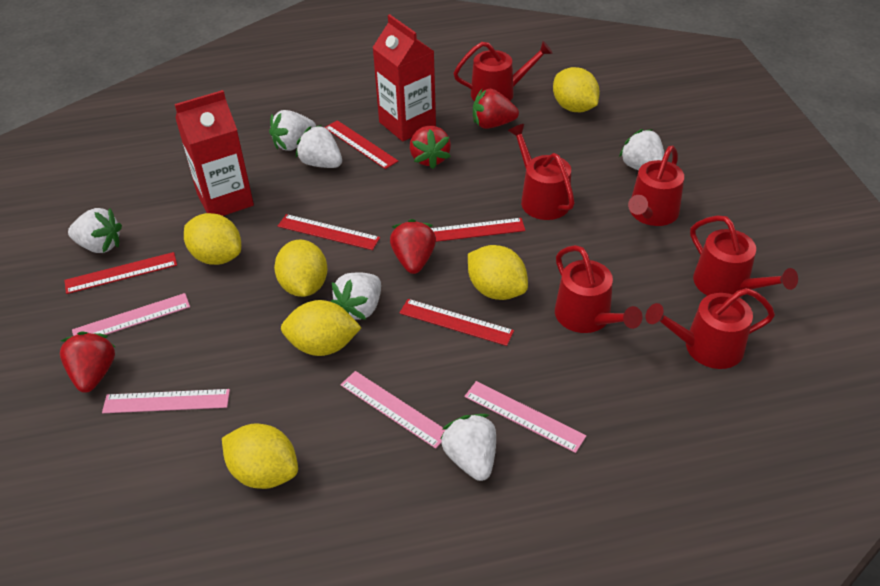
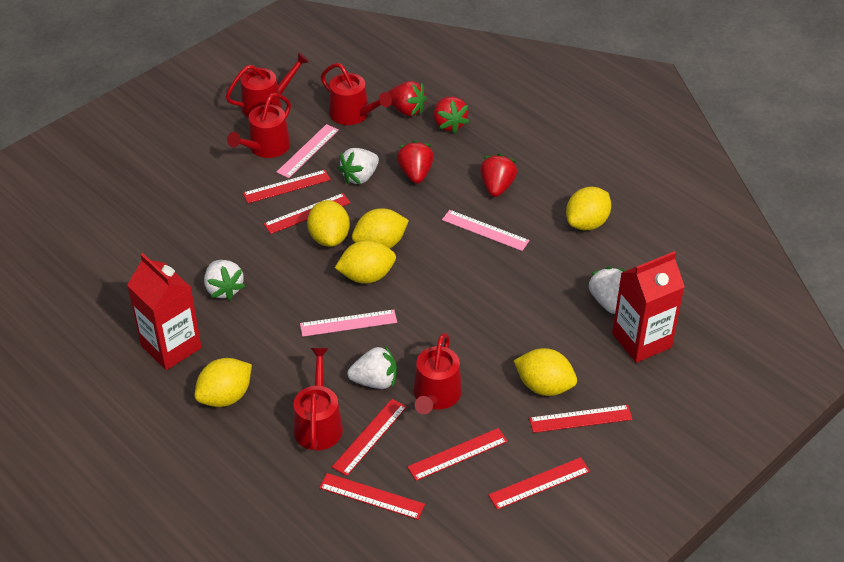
pink ruler: 4 -> 3
red ruler: 5 -> 7
red watering can: 6 -> 5
white strawberry: 6 -> 4

